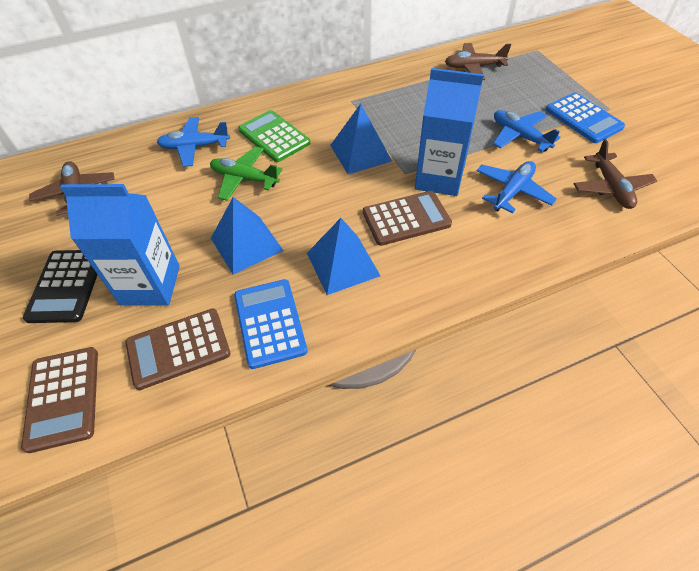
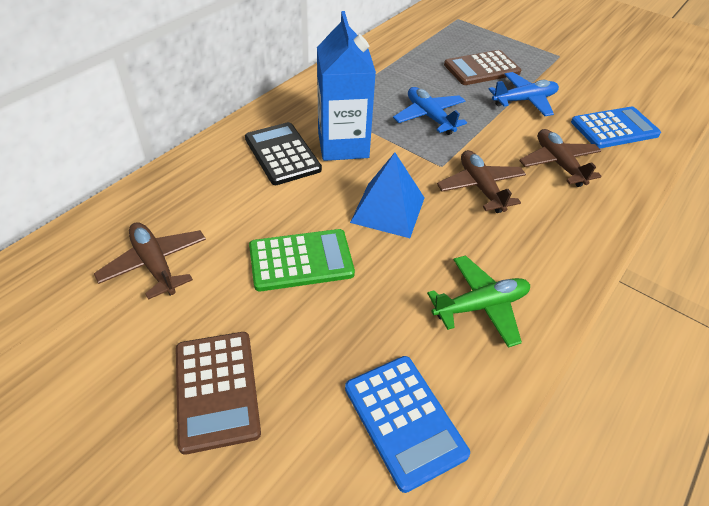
blue carton: 2 -> 1
blue plane: 3 -> 2
blue pyramid: 3 -> 1
brown calculator: 3 -> 2

